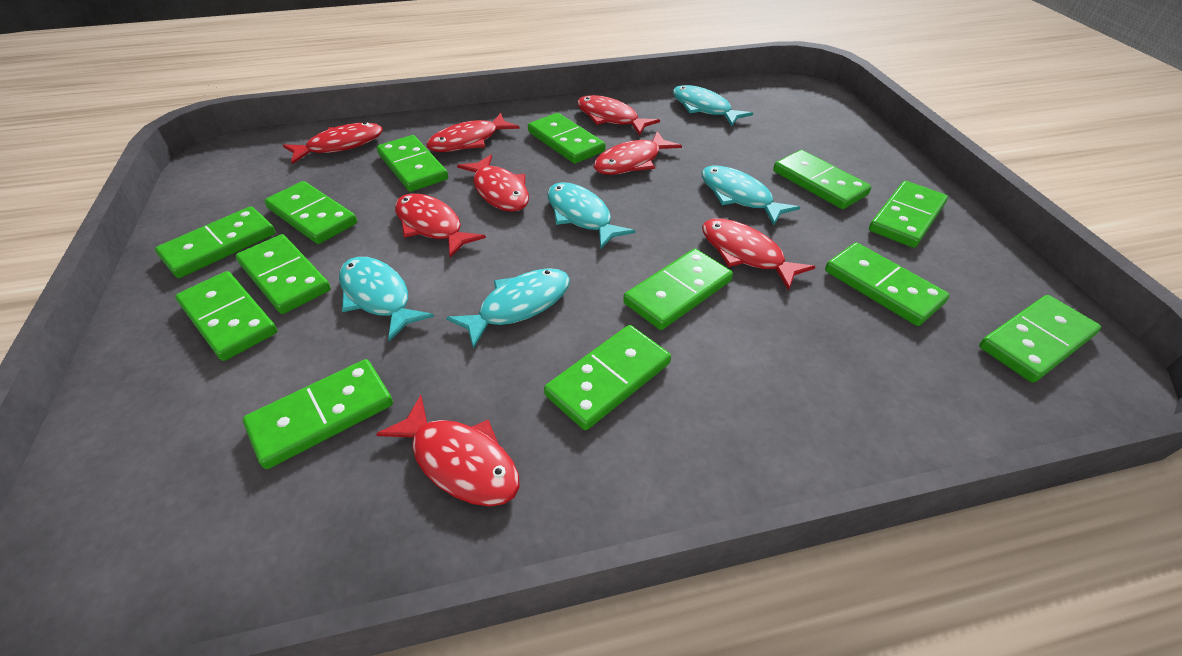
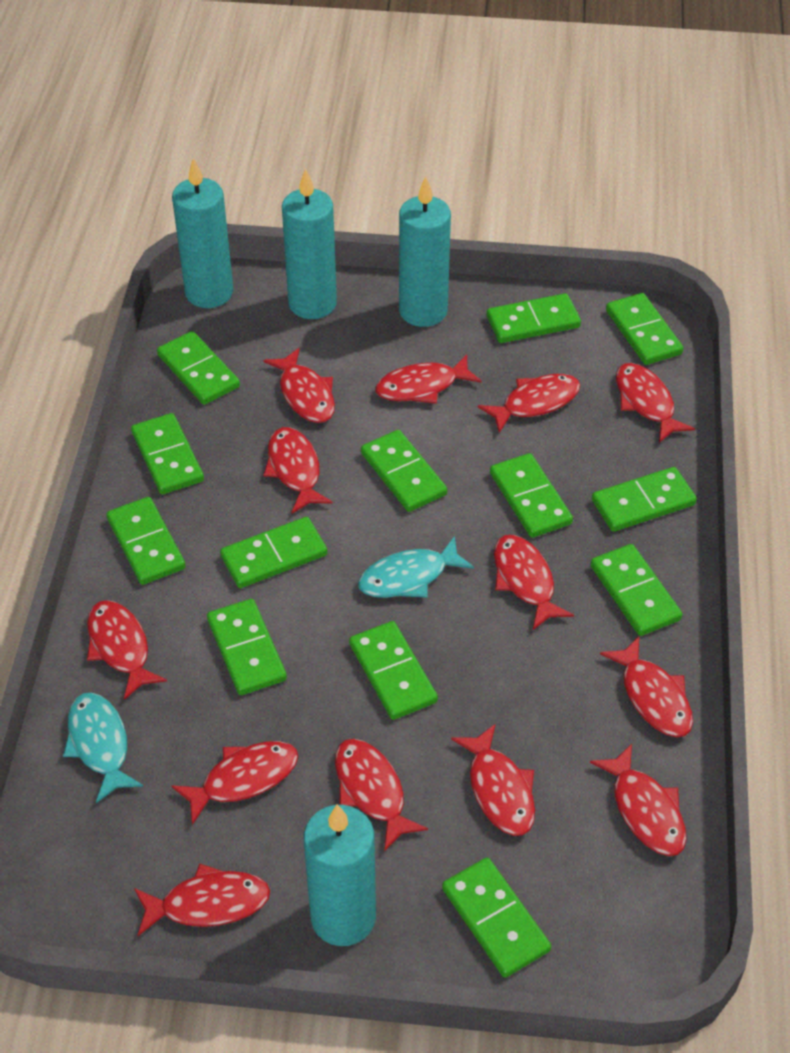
red fish: 8 -> 13
turquoise candle: 0 -> 4
turquoise fish: 5 -> 2

